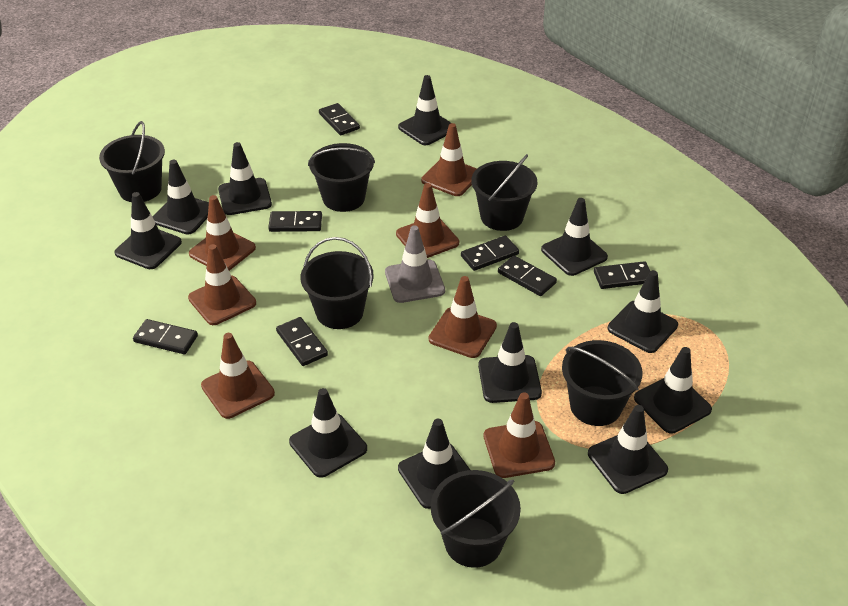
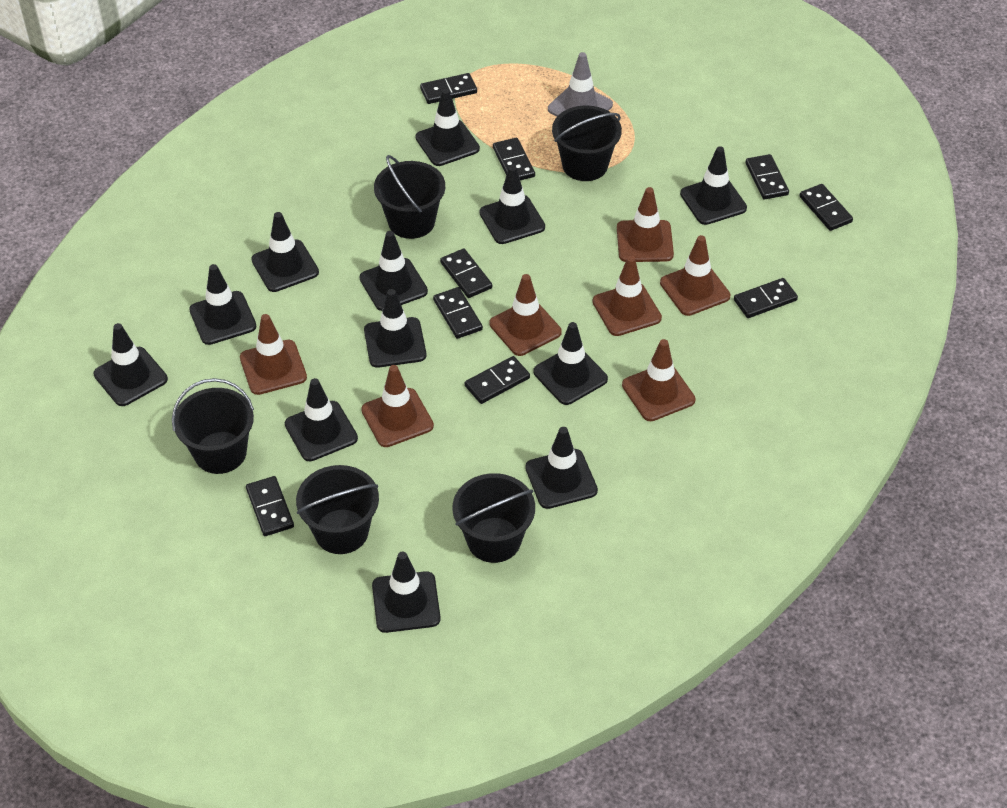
black bucket: 6 -> 5
black domino: 7 -> 9
black traffic cone: 11 -> 12

